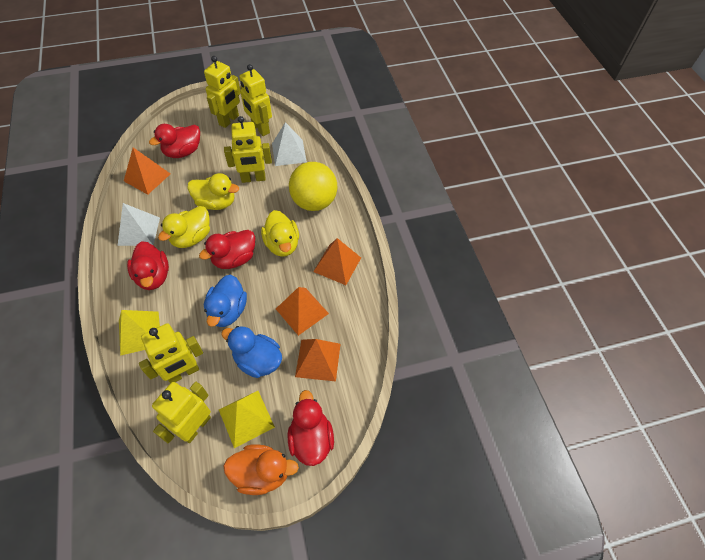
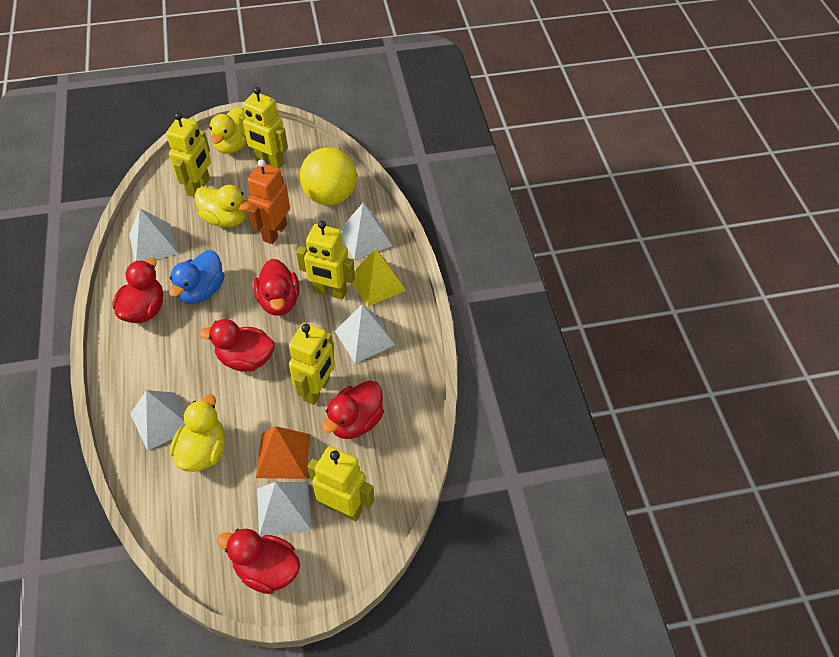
blue duck: 2 -> 1
orange duck: 1 -> 0
orange pyramid: 4 -> 1
orange robot: 0 -> 1
red duck: 4 -> 5
white pyramid: 2 -> 5
yellow pyramid: 2 -> 1

